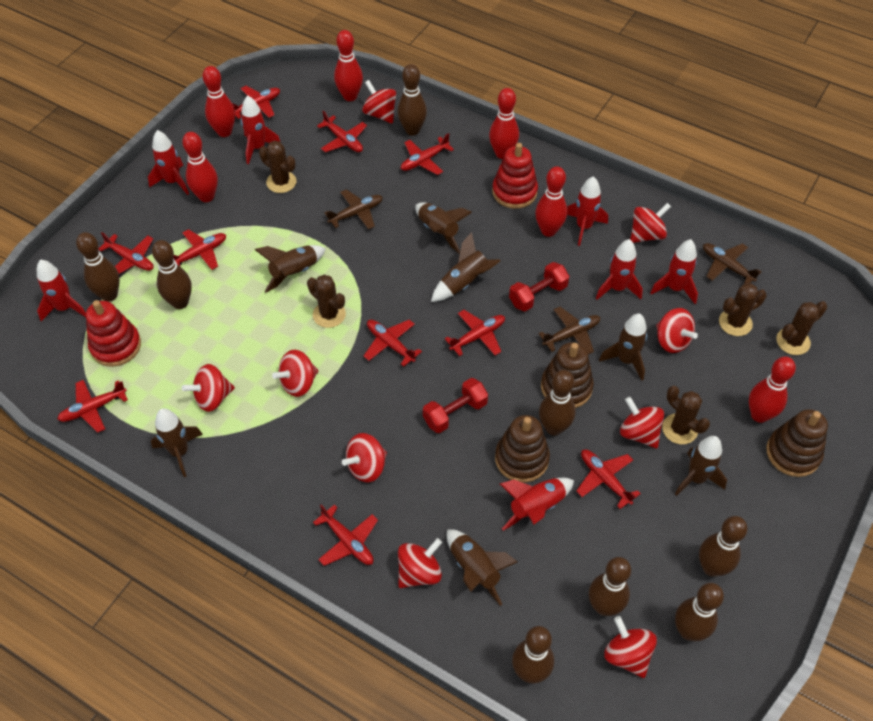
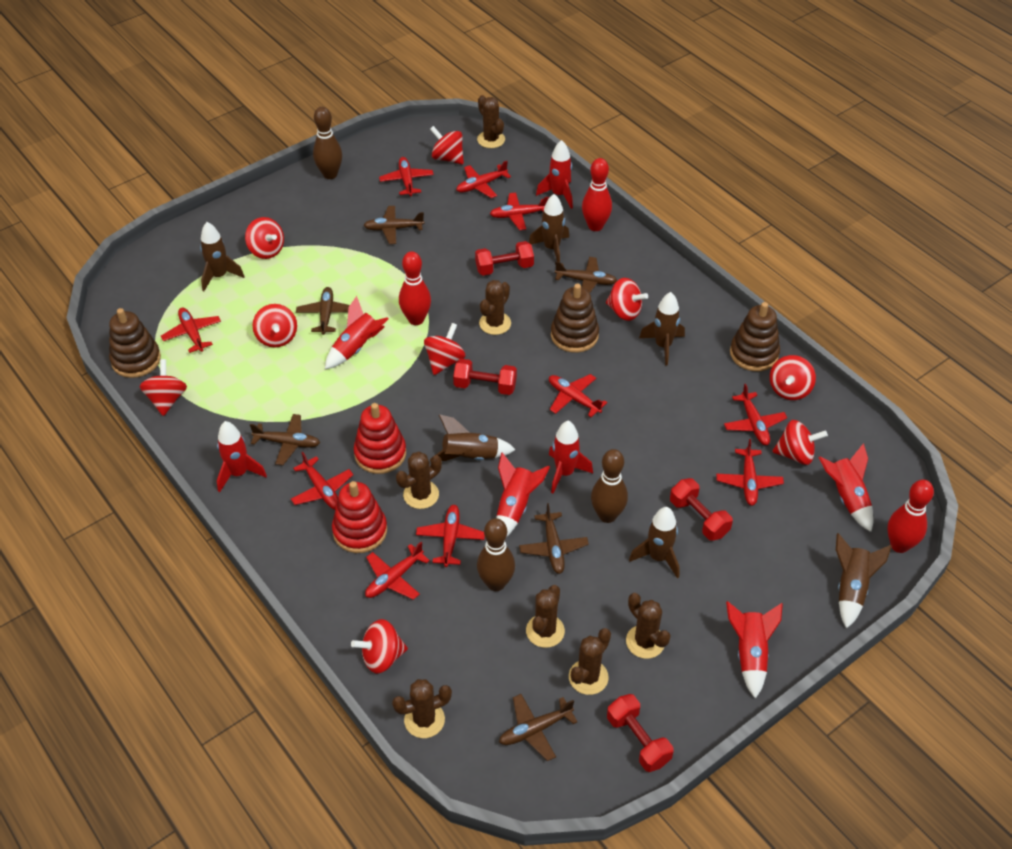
brown bowling pin: 8 -> 3
brown cactus: 5 -> 7
brown plane: 3 -> 6
brown rocket: 7 -> 6
red bowling pin: 6 -> 3
red dumbbell: 2 -> 4

